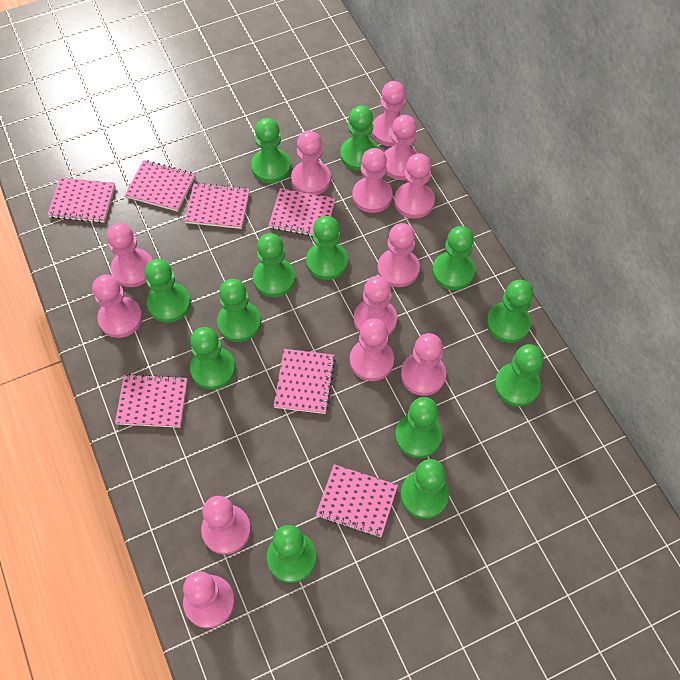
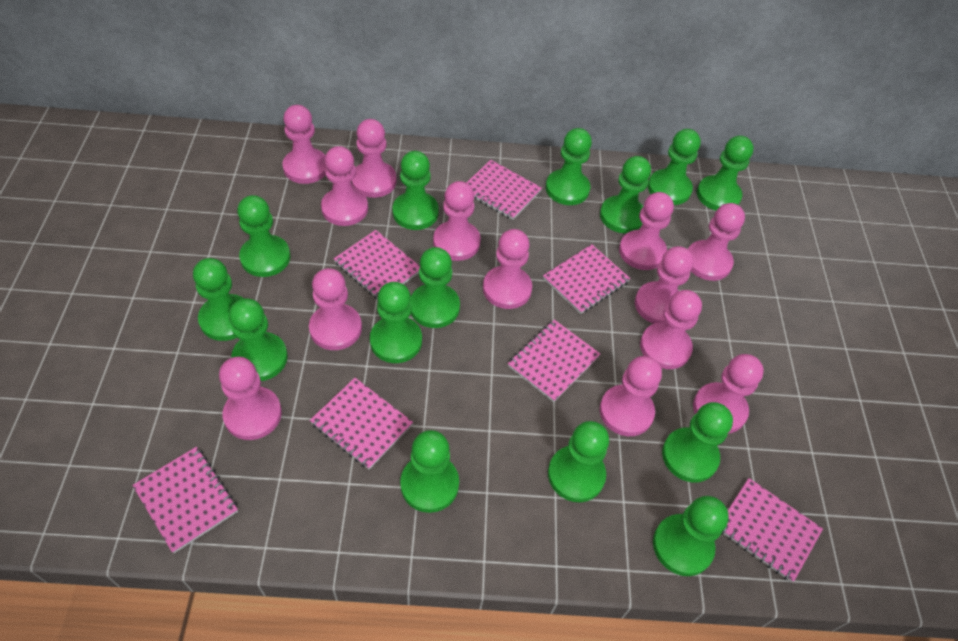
green pawn: 13 -> 14

